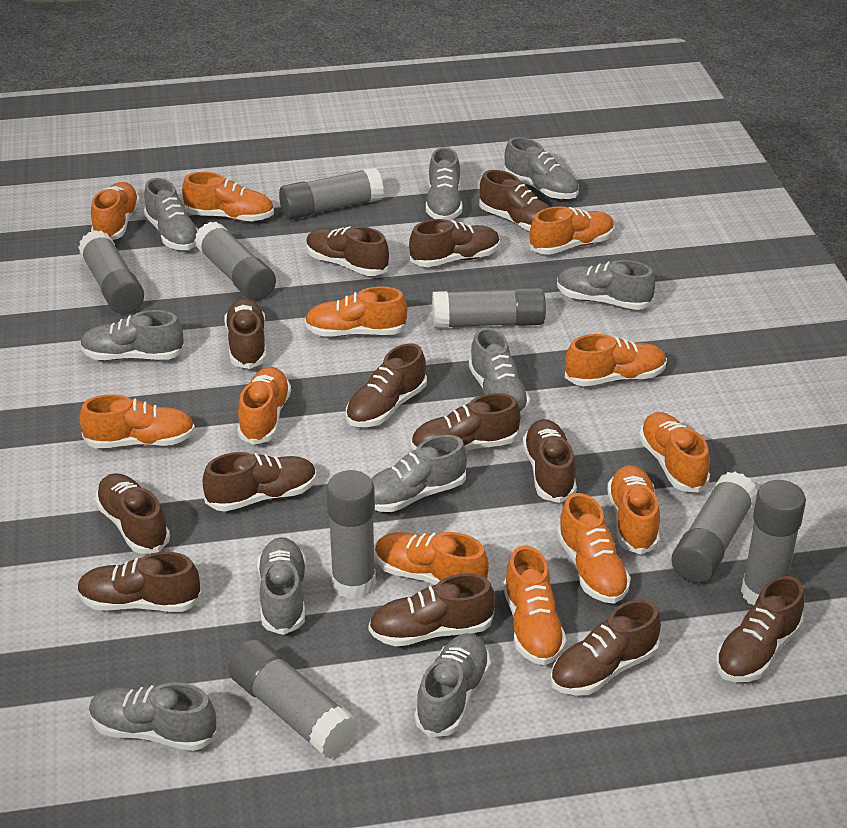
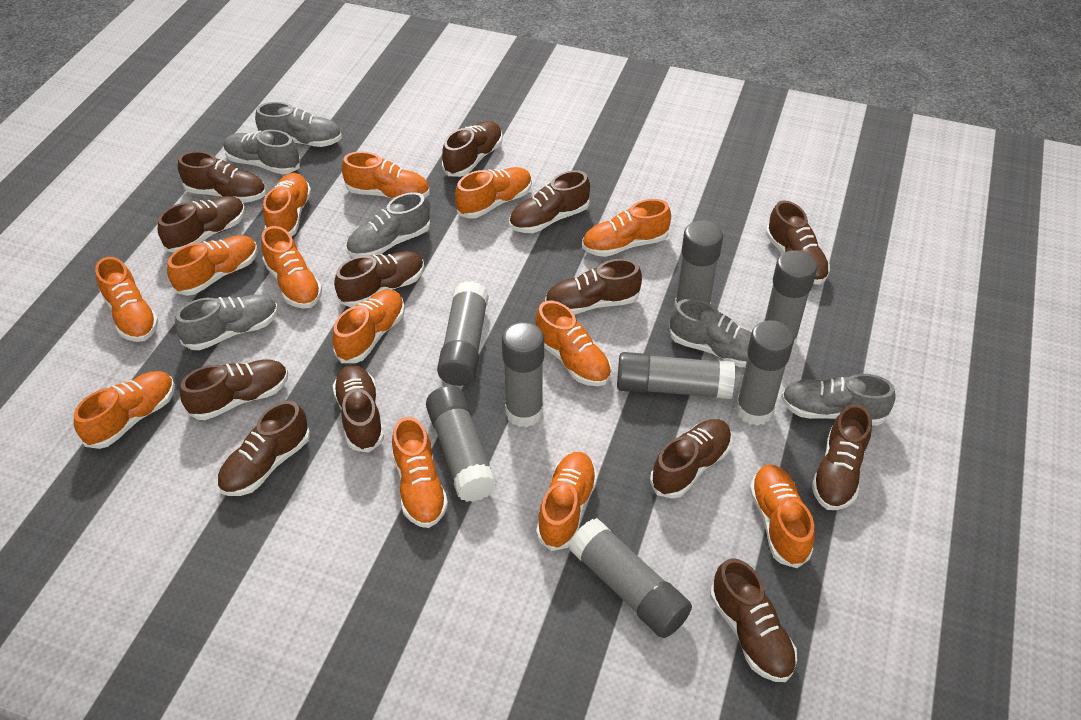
grey shoe: 10 -> 6
orange shoe: 12 -> 13

